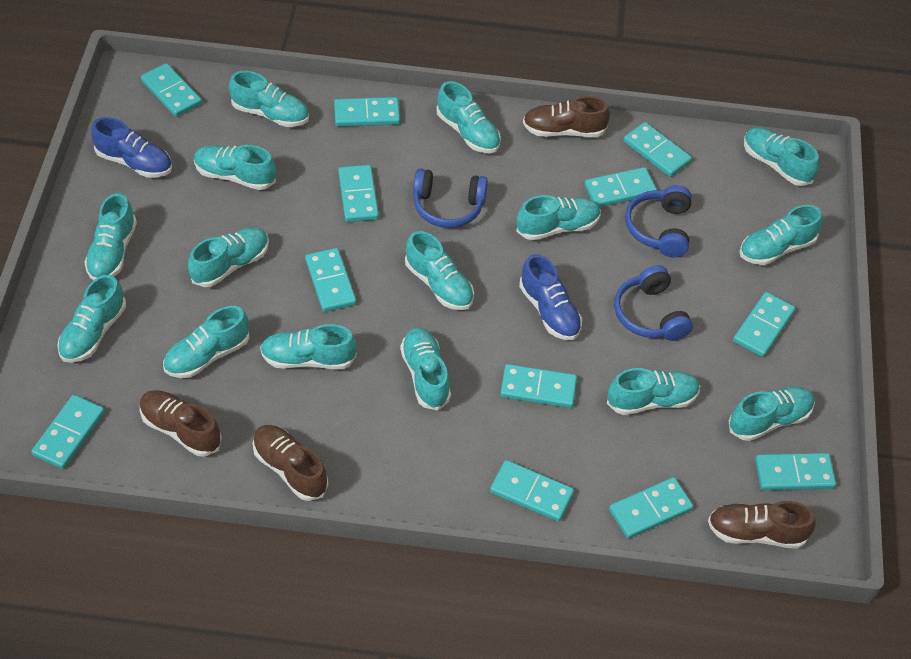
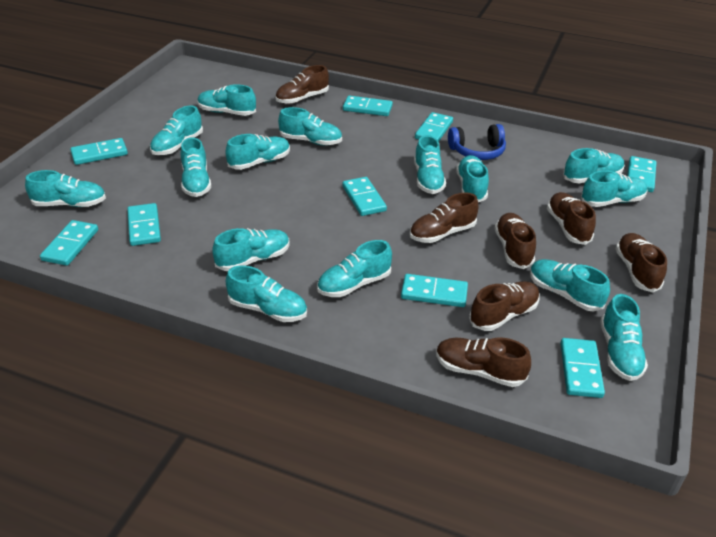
blue headphones: 3 -> 1
blue shoe: 2 -> 0
brown shoe: 4 -> 7
turquoise domino: 12 -> 9

